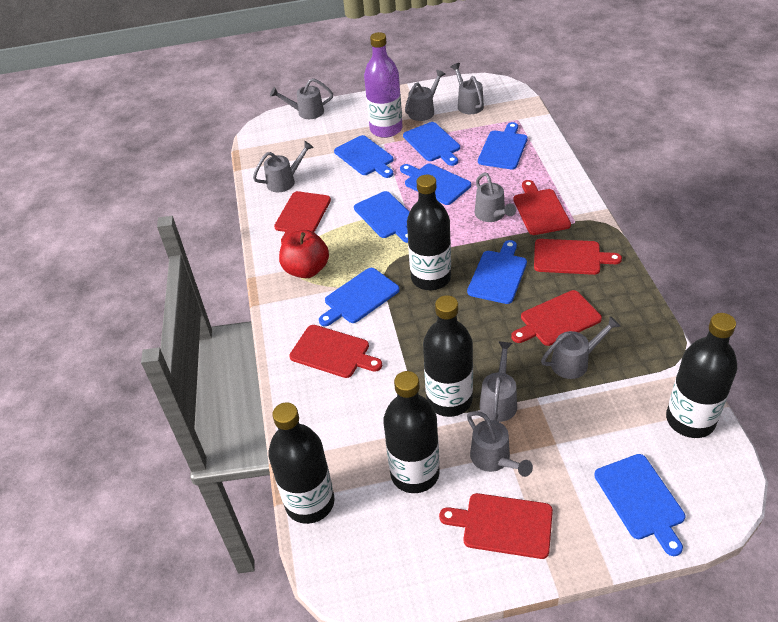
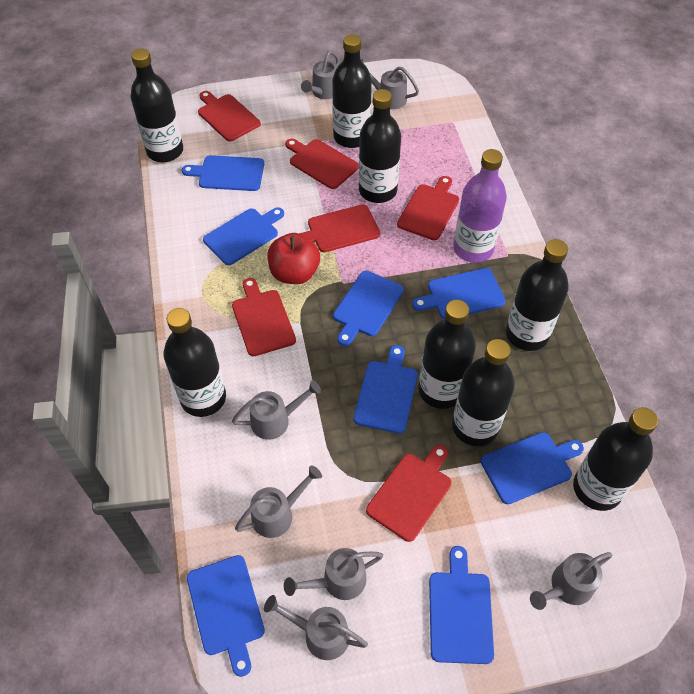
black bottle: 5 -> 8
grey watering can: 8 -> 7

